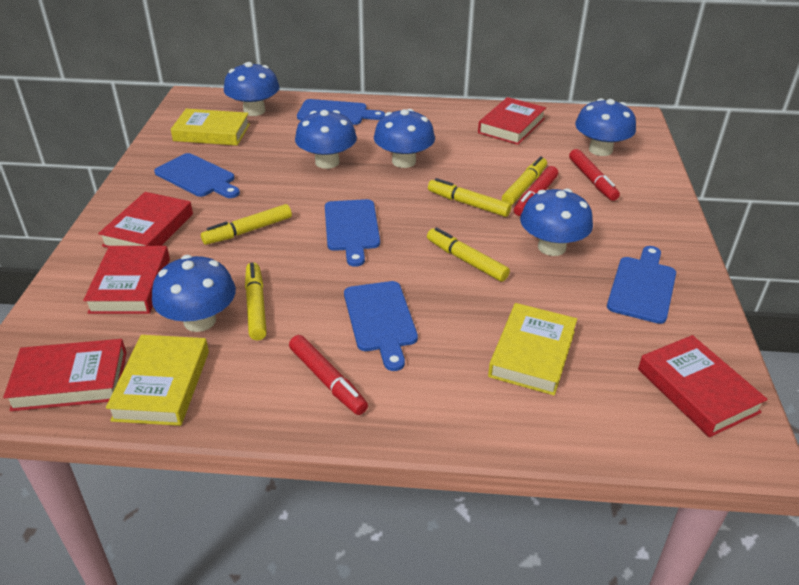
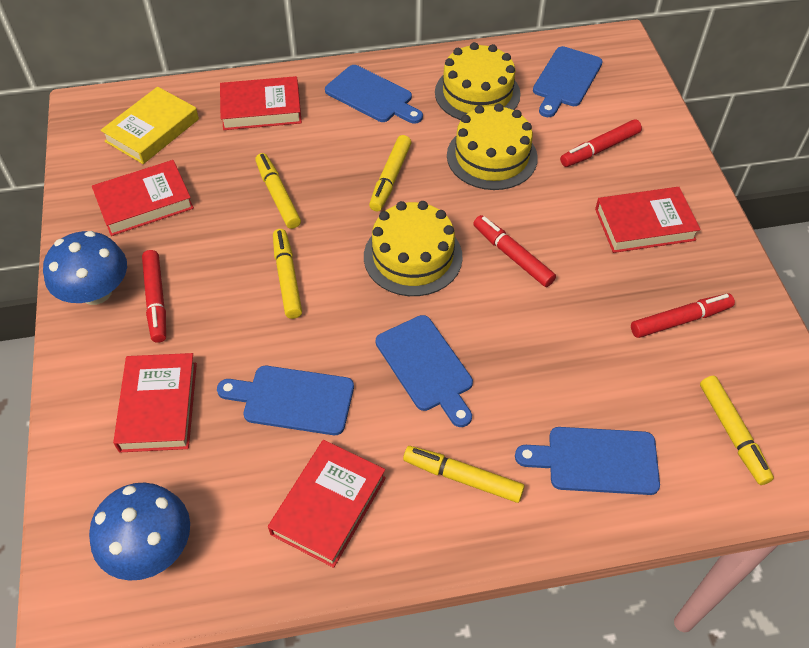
blue mushroom: 6 -> 2
red marker: 3 -> 4
yellow book: 3 -> 1
yellow cake: 0 -> 3

